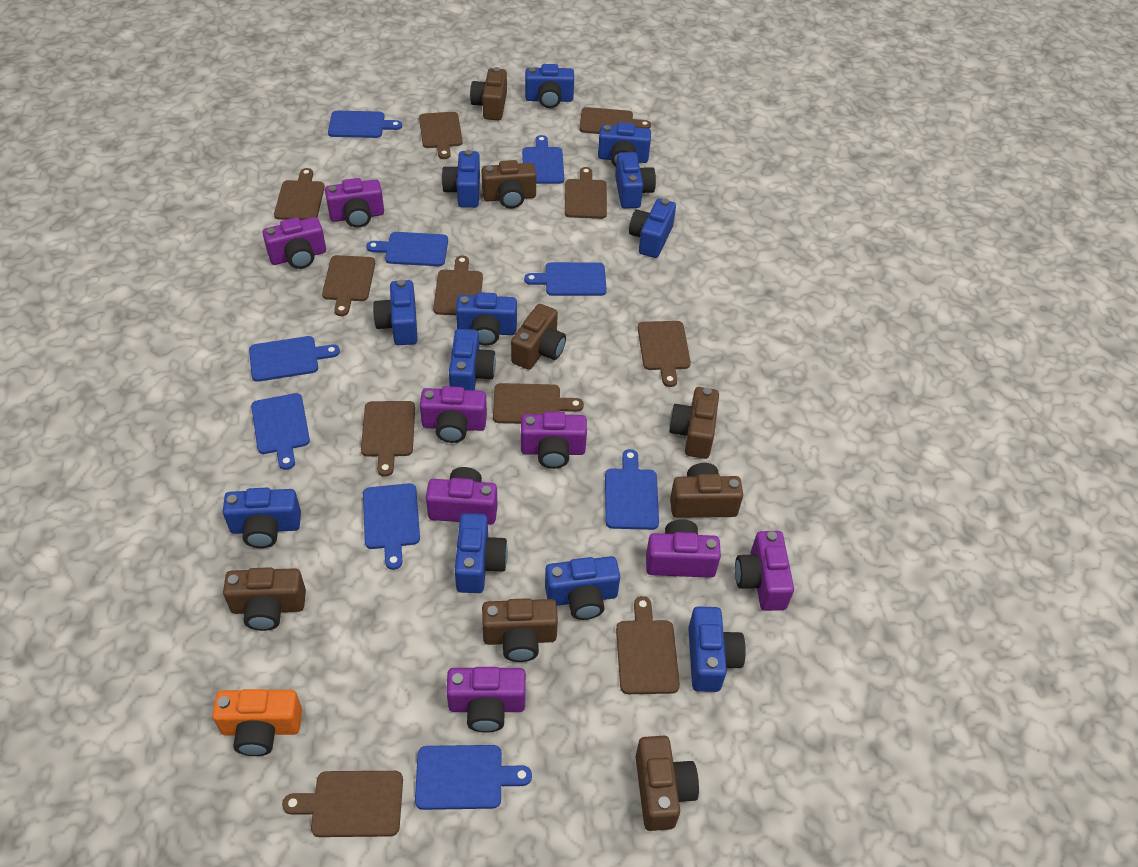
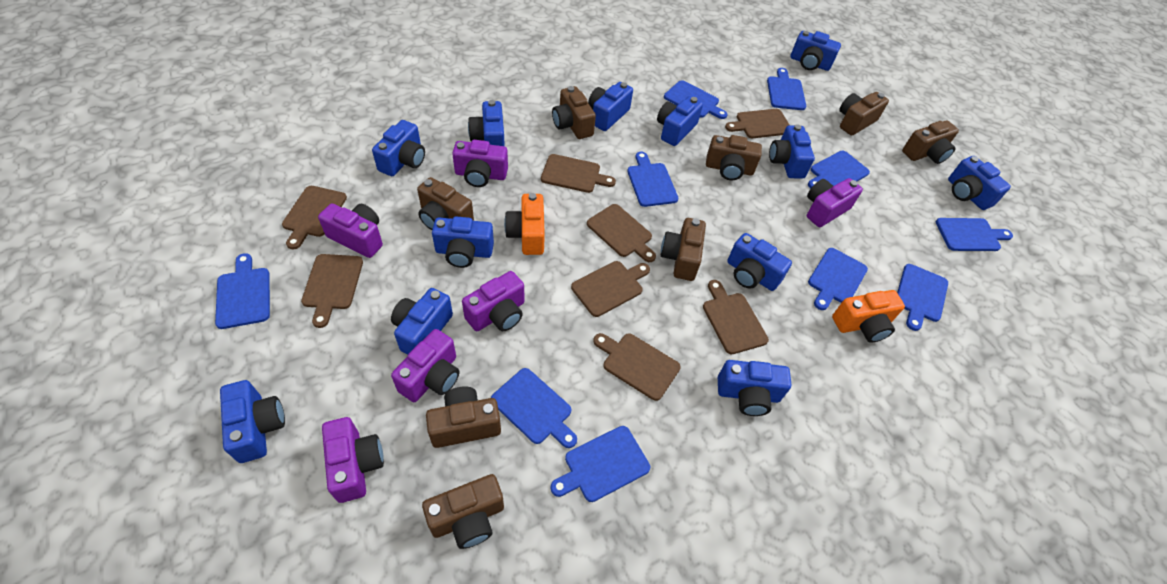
blue cutting board: 9 -> 10
brown cutting board: 11 -> 8
orange camera: 1 -> 2
purple camera: 8 -> 6

